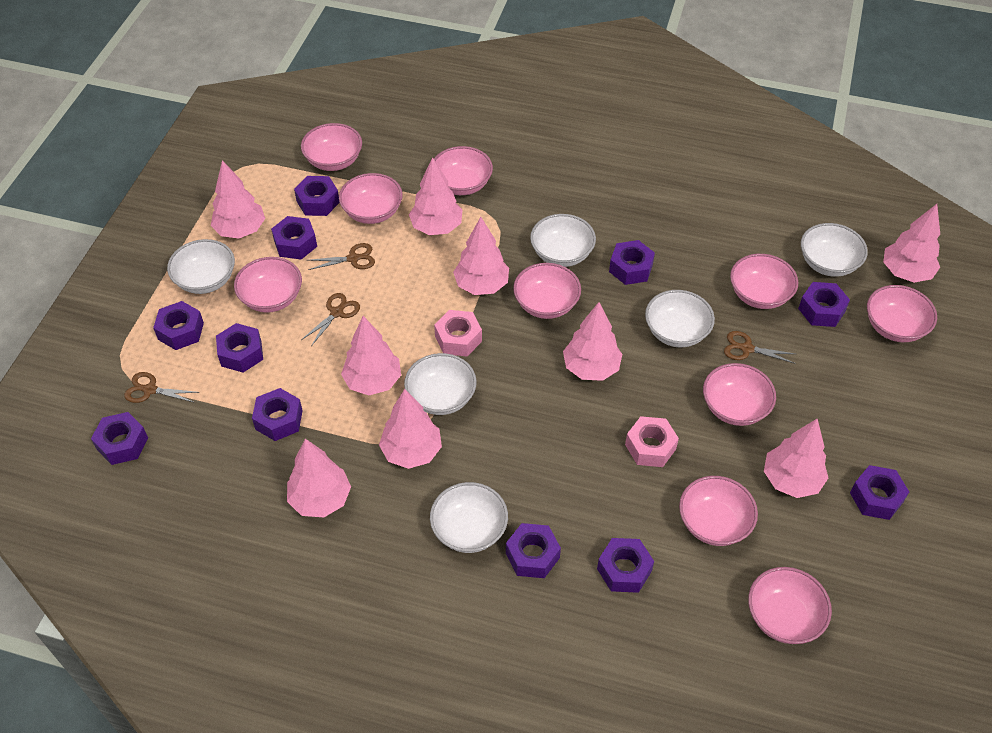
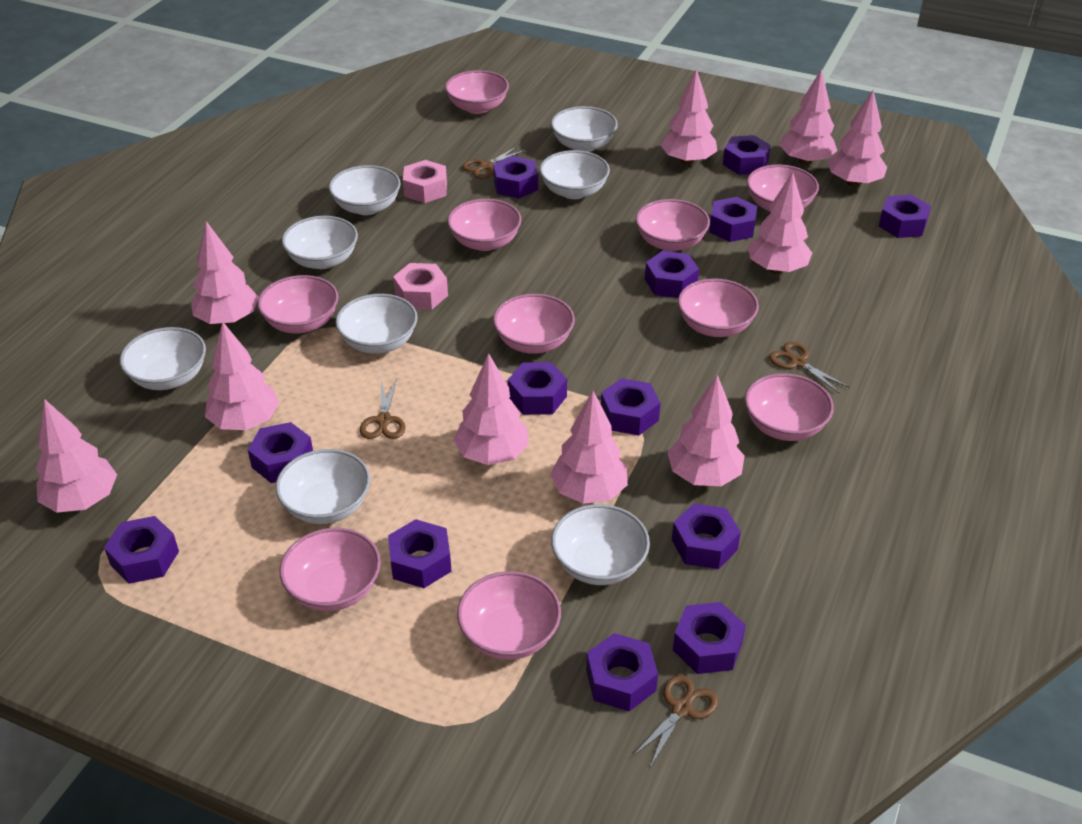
pink tree: 9 -> 10
purple nut: 11 -> 13
white bowl: 6 -> 8

